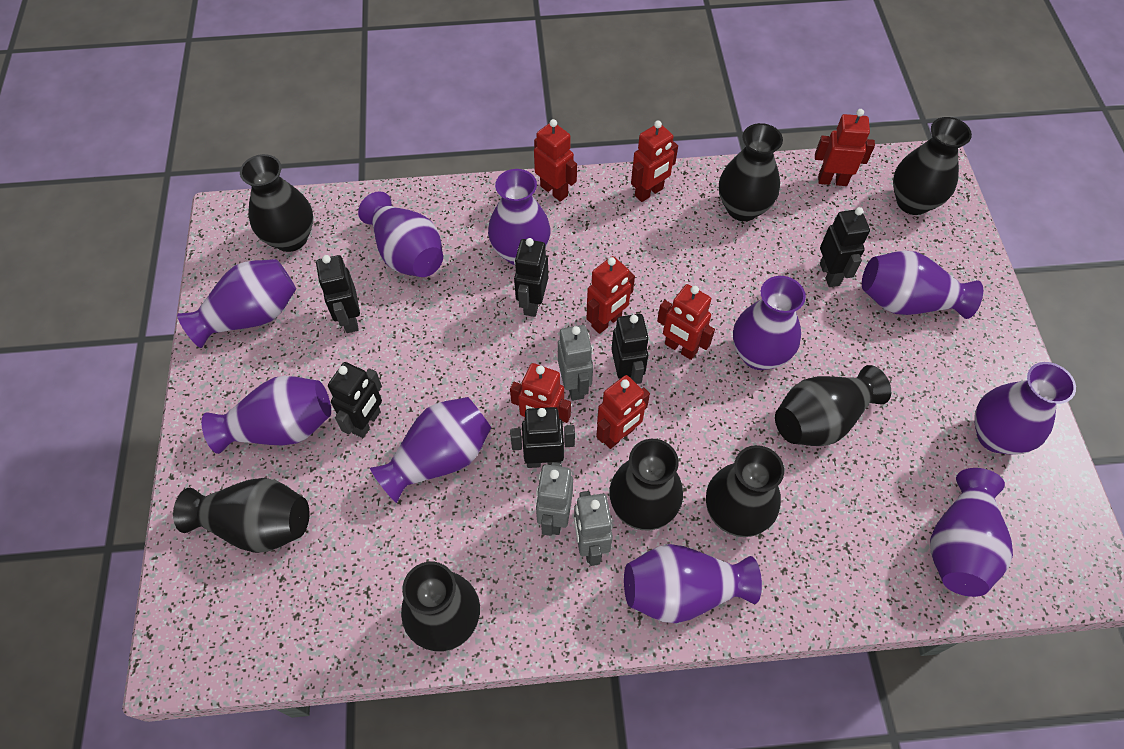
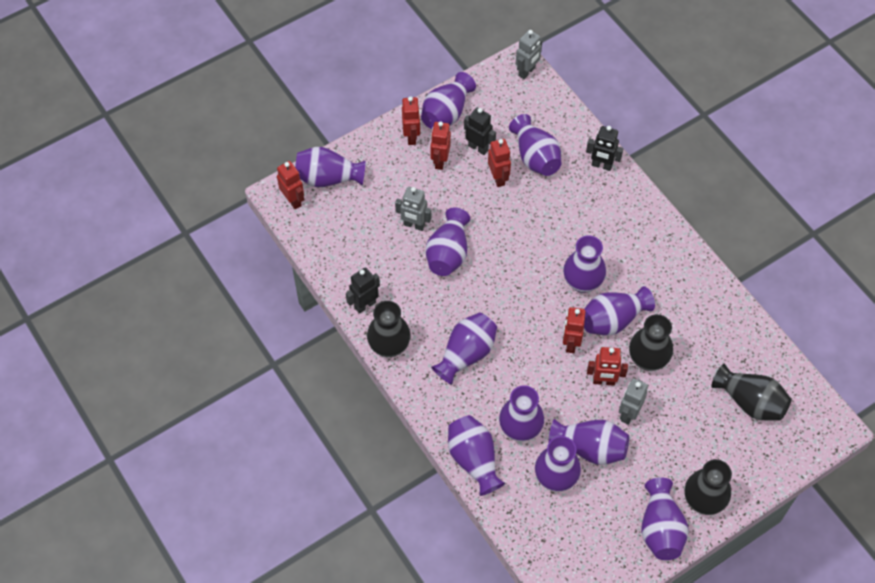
black robot: 6 -> 3
black vase: 8 -> 4
purple vase: 10 -> 12
red robot: 7 -> 6

